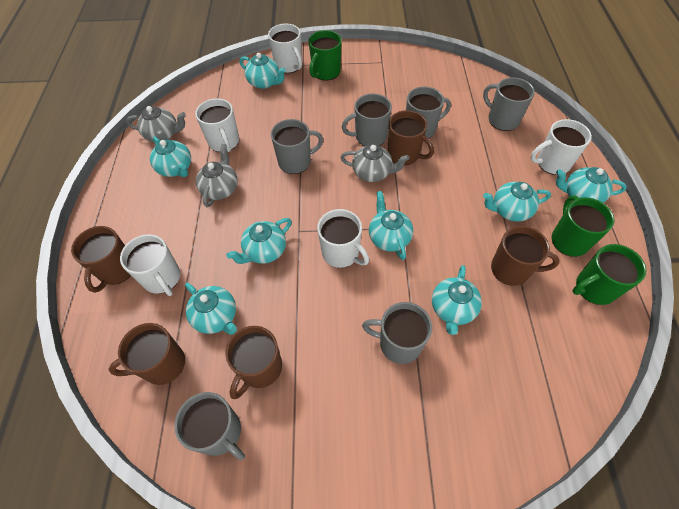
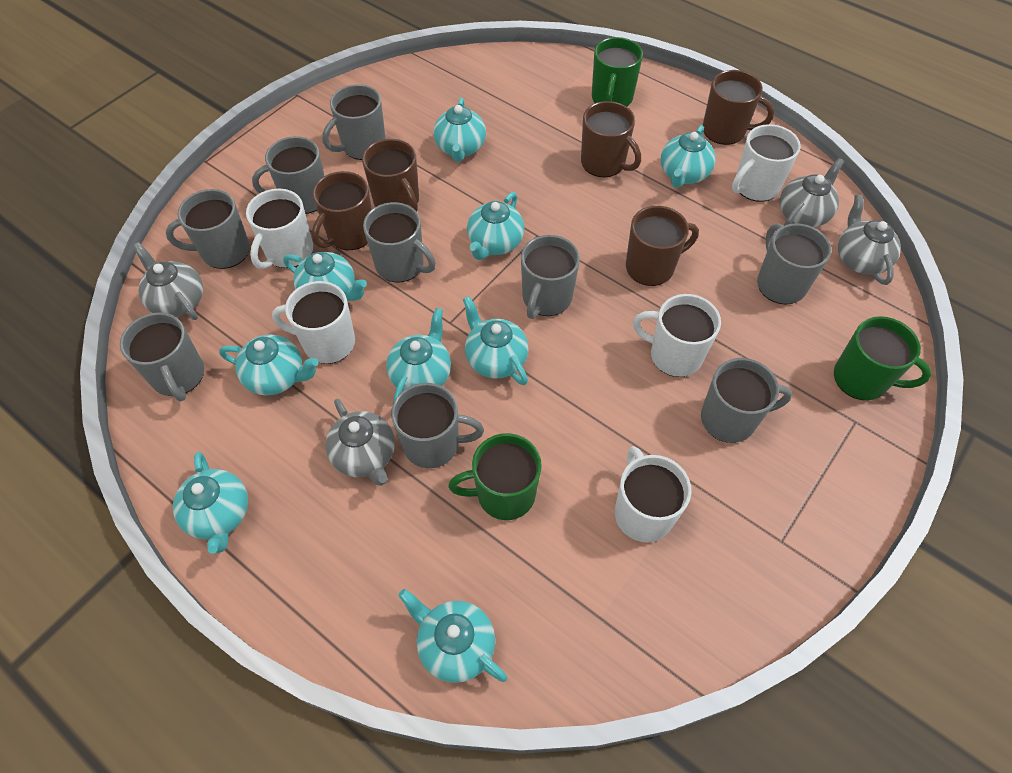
grey mug: 6 -> 9
grey teapot: 3 -> 4
turquoise teapot: 8 -> 9

